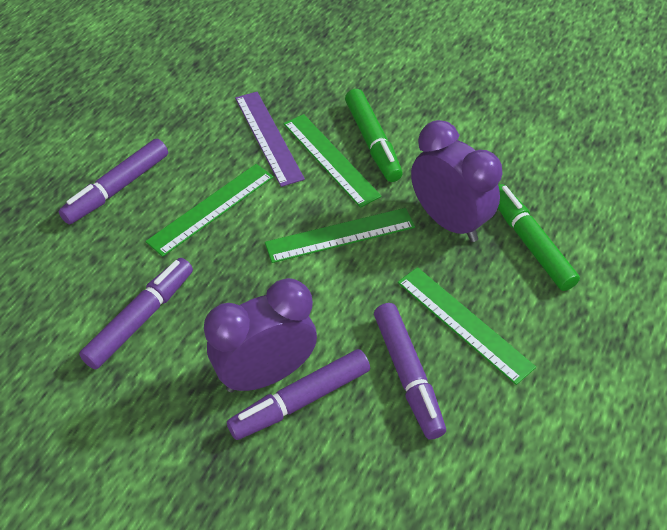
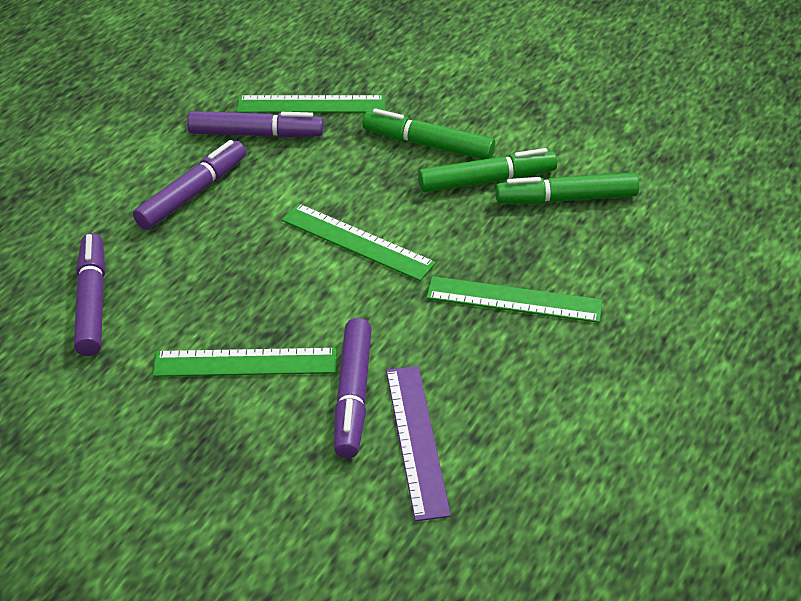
green marker: 2 -> 3
purple clock: 2 -> 0

